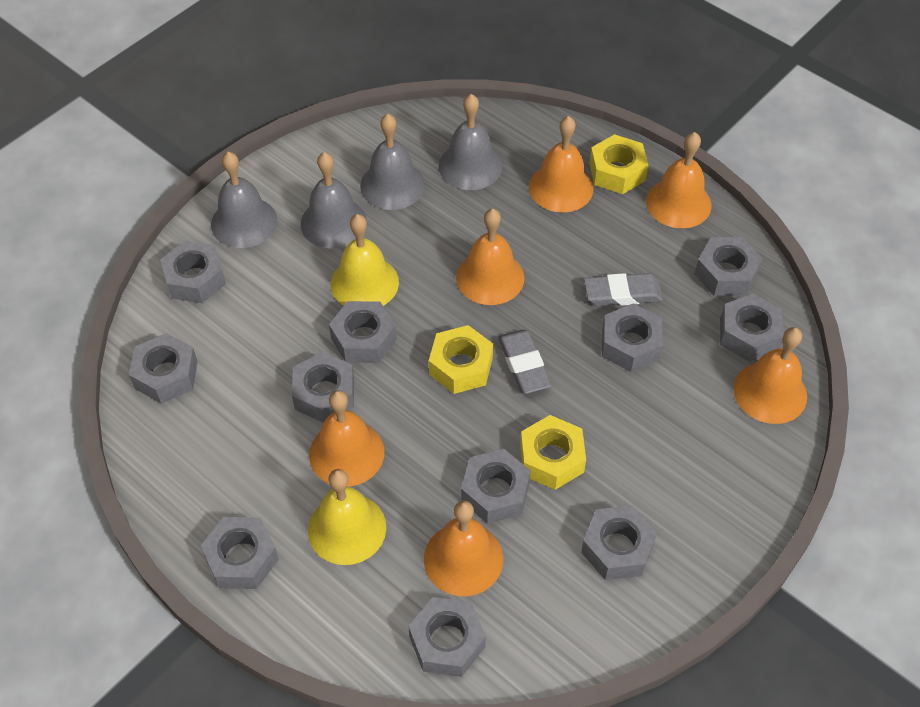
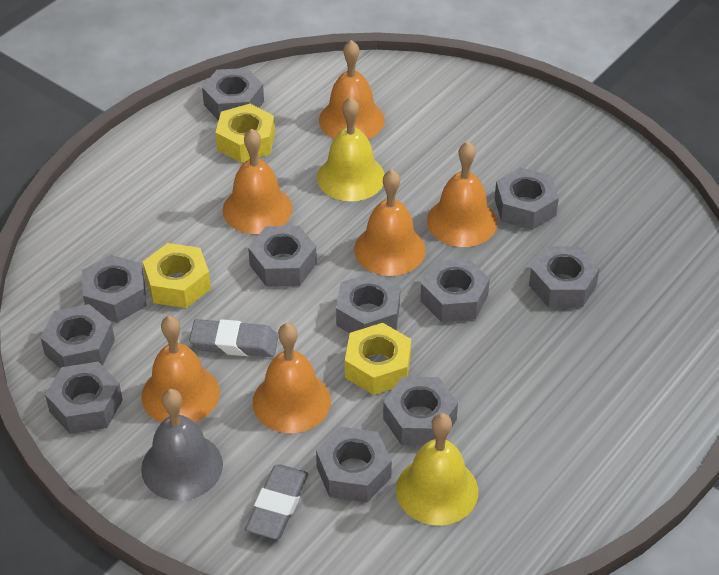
grey bell: 4 -> 1

